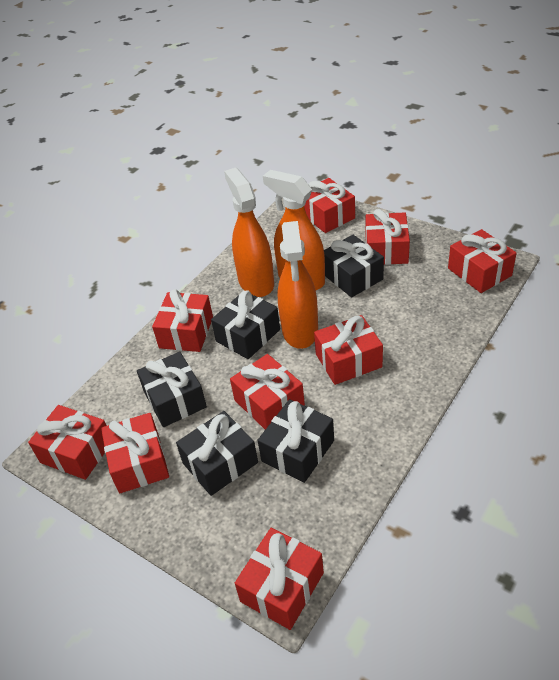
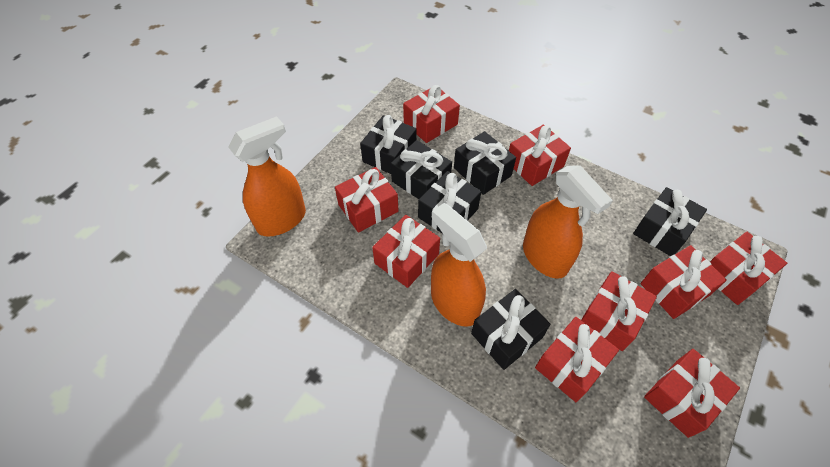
black gift: 5 -> 6

